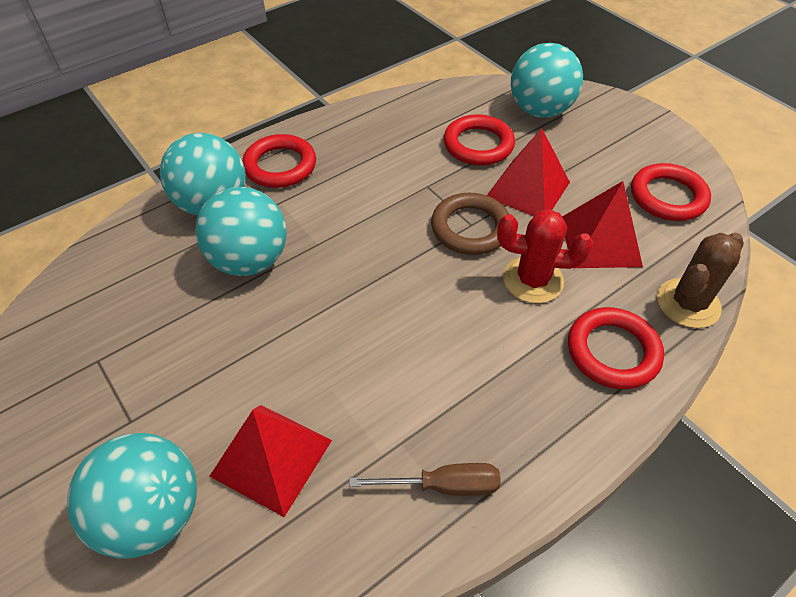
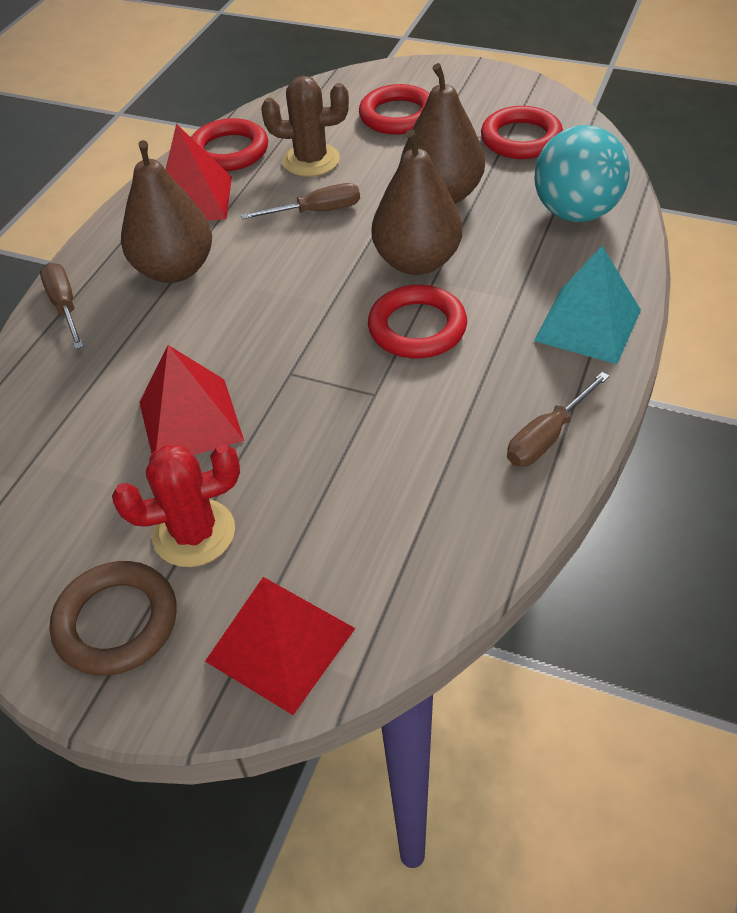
brown pear: 0 -> 3
brown screwdriver: 1 -> 3
turquoise ball: 4 -> 1
turquoise pyramid: 0 -> 1

